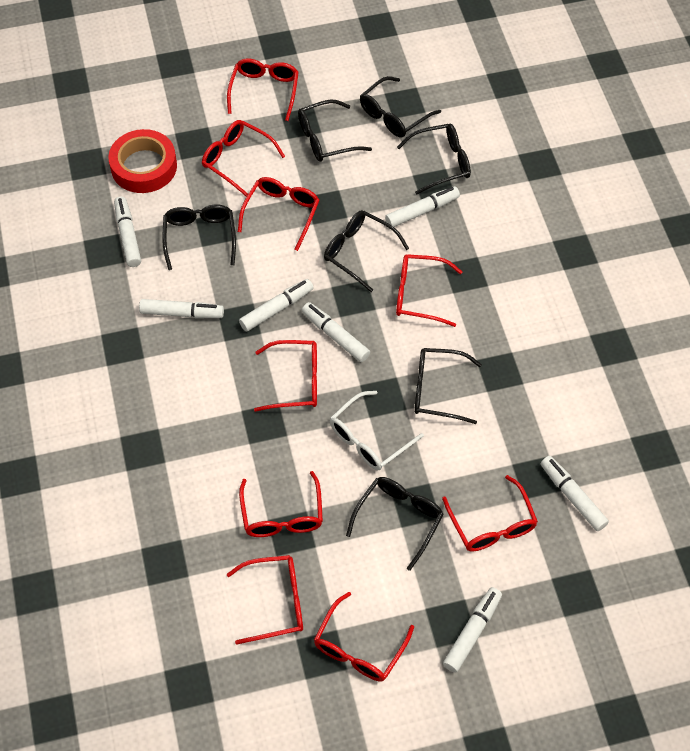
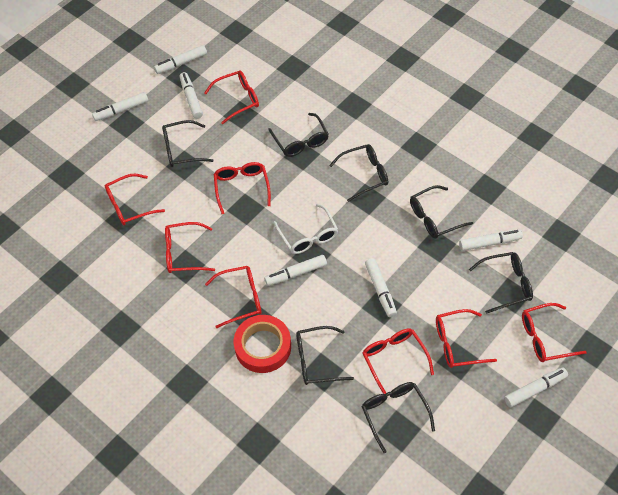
red glasses: 9 -> 8

